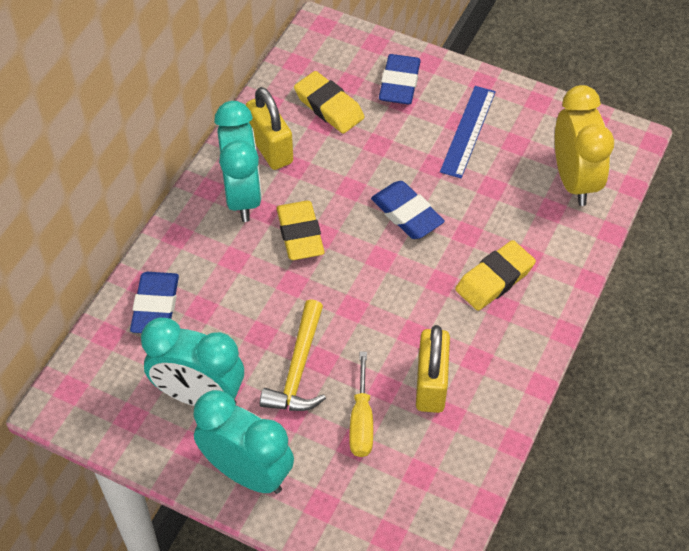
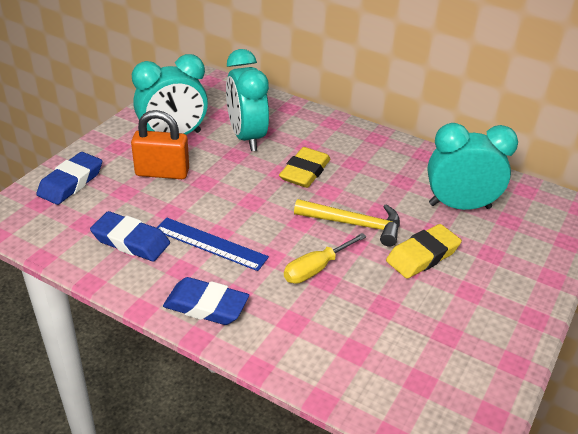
orange padlock: 0 -> 1
yellow clock: 1 -> 0
yellow eraser: 3 -> 2
yellow padlock: 2 -> 0

